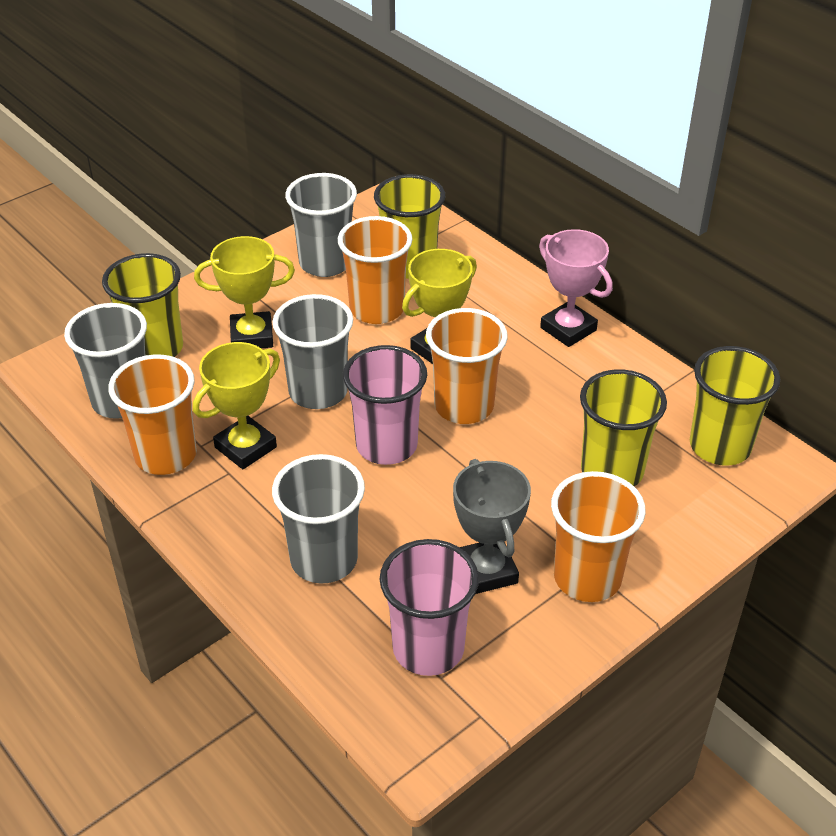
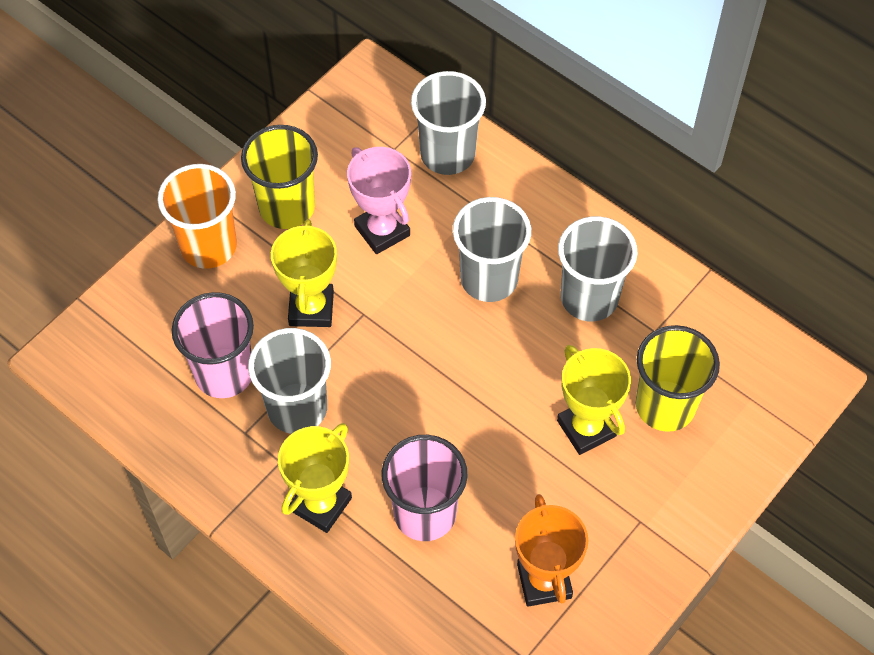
grey trophy: 1 -> 0
orange cup: 4 -> 1
orange trophy: 0 -> 1
yellow cup: 4 -> 2

